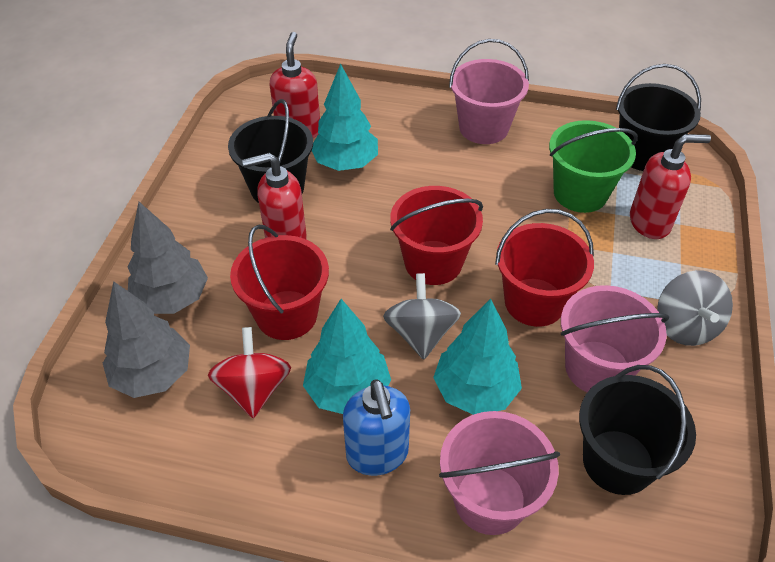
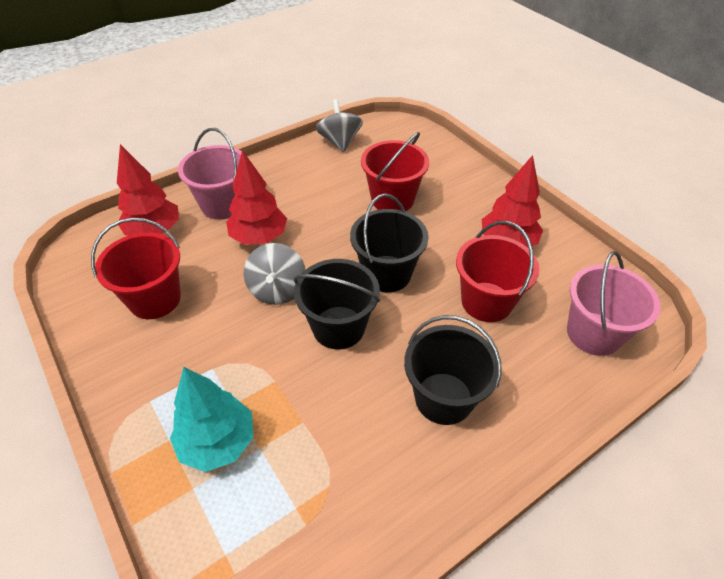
blue soap dispenser: 1 -> 0
green bucket: 1 -> 0
grey tree: 2 -> 0
pink bucket: 3 -> 2
red soap dispenser: 3 -> 0
red spinning top: 1 -> 0
red tree: 0 -> 3
turquoise tree: 3 -> 1

